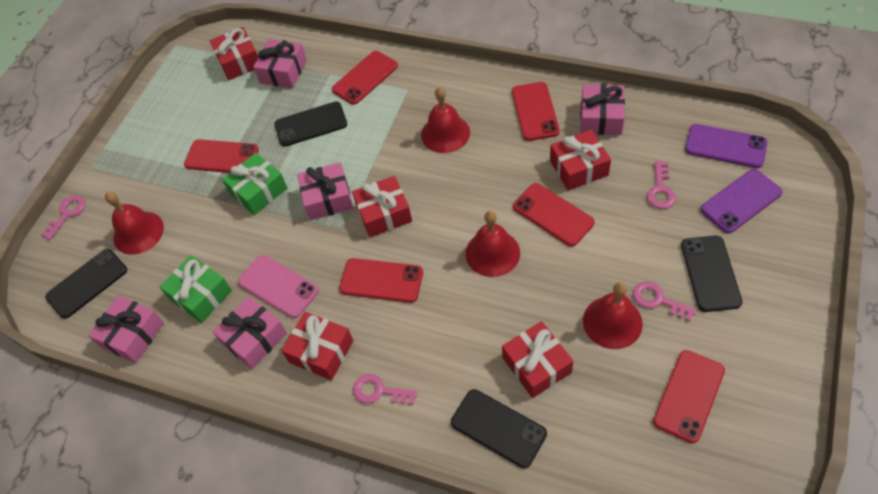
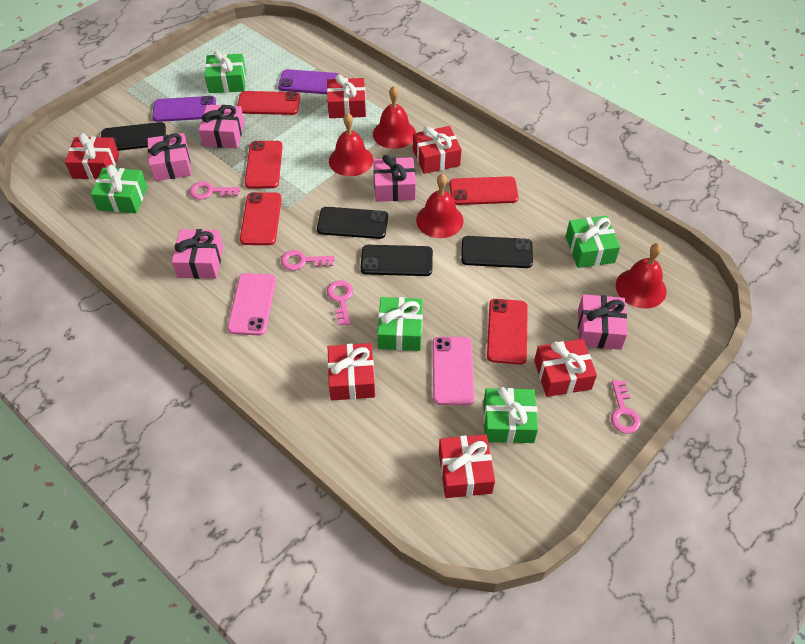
green gift: 2 -> 5
pink phone: 1 -> 2
red gift: 5 -> 6
red phone: 6 -> 5

